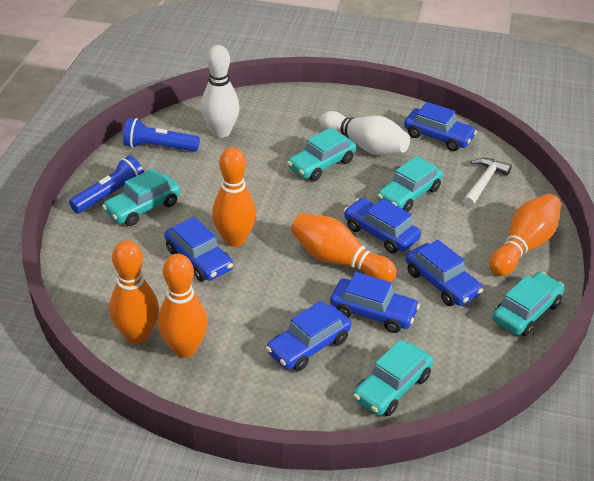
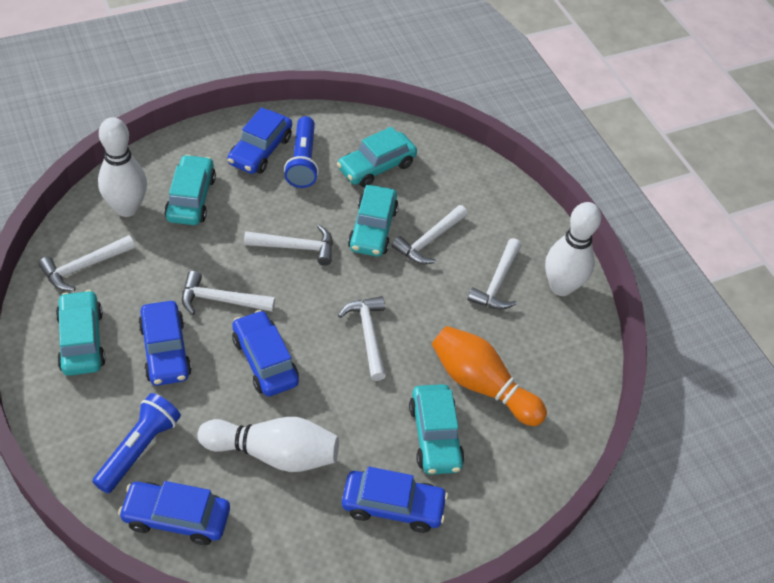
blue car: 6 -> 5
orange bowling pin: 5 -> 1
white bowling pin: 2 -> 3
white hammer: 1 -> 6

